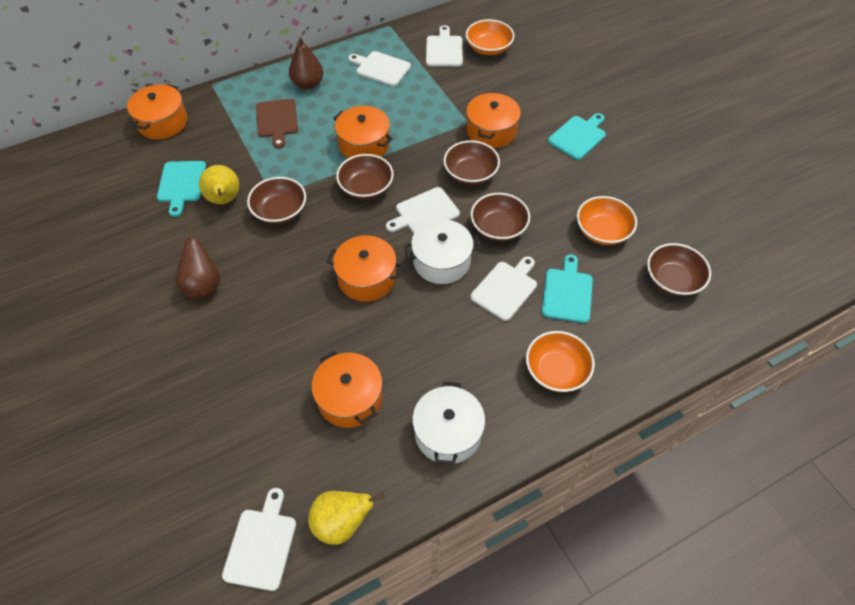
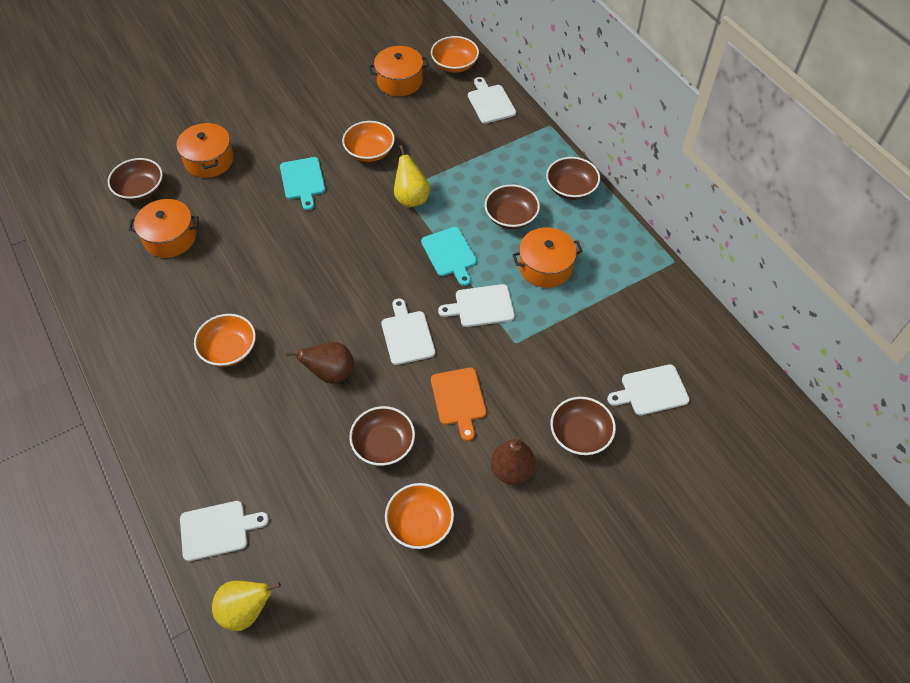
brown cutting board: 1 -> 0
orange bowl: 3 -> 4
orange cutting board: 0 -> 1
orange pot: 5 -> 4
turquoise cutting board: 3 -> 2
white pot: 2 -> 0

